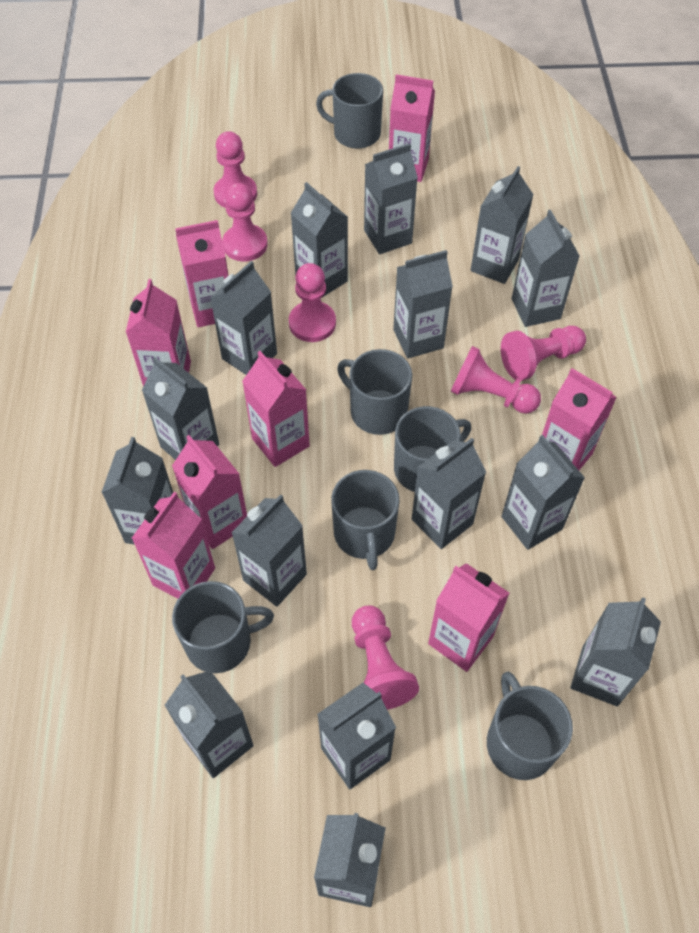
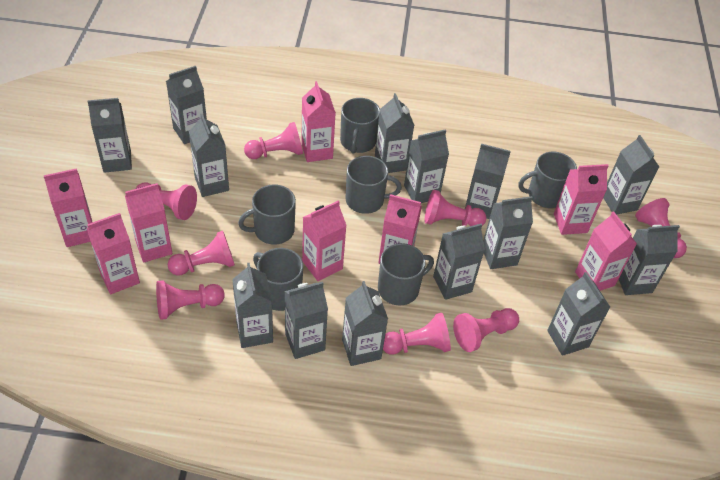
grey carton: 15 -> 14
pink pawn: 6 -> 8

